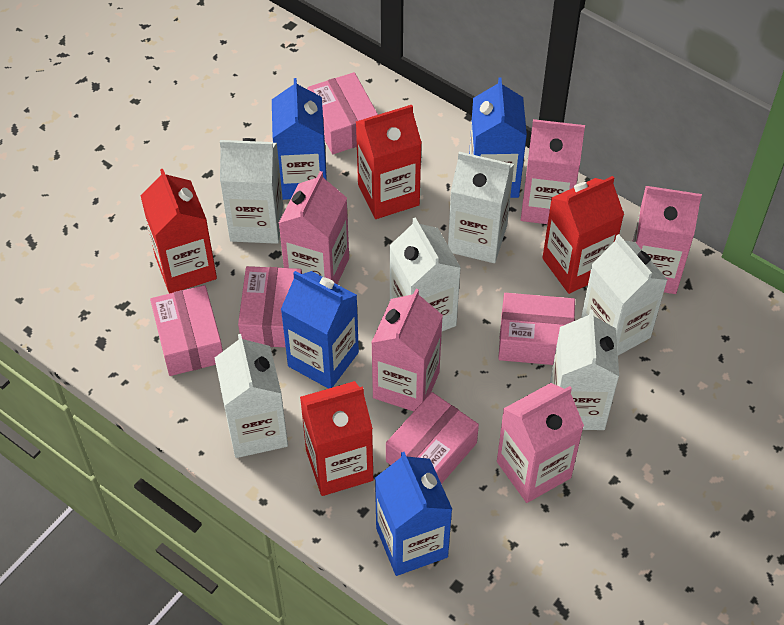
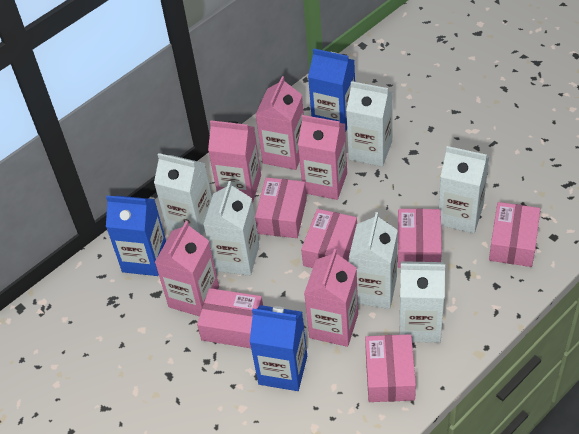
blue carton: 4 -> 3
pink box: 5 -> 6
red carton: 4 -> 0

